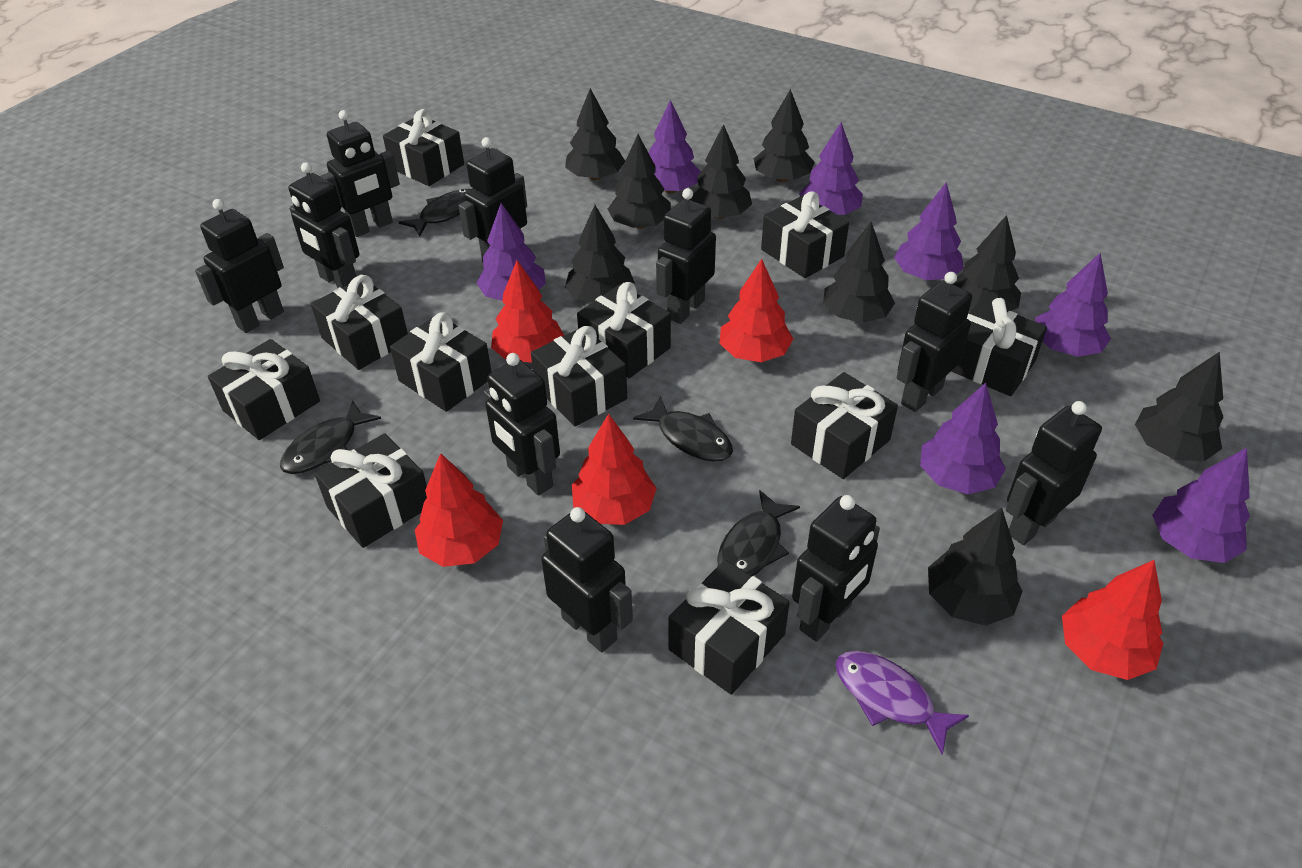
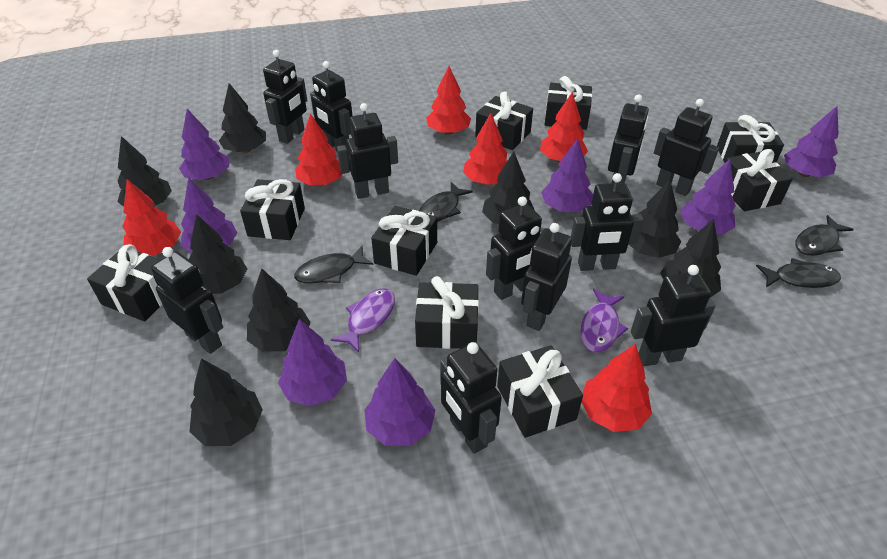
black gift: 11 -> 9
black robot: 10 -> 11
black tree: 9 -> 8
purple fish: 1 -> 2
red tree: 5 -> 6

